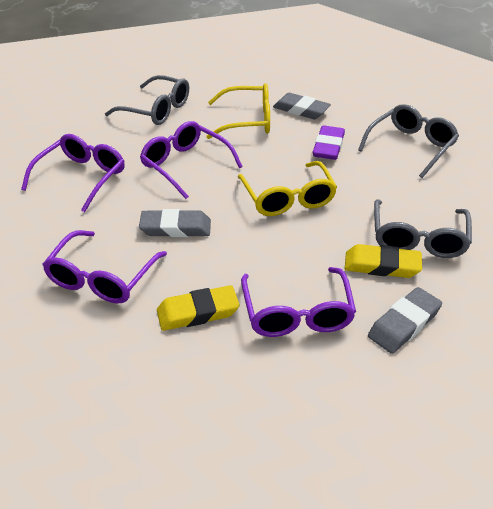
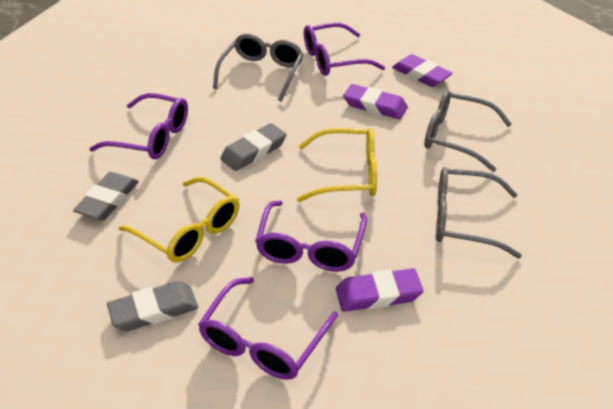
purple eraser: 1 -> 3
yellow eraser: 2 -> 0

